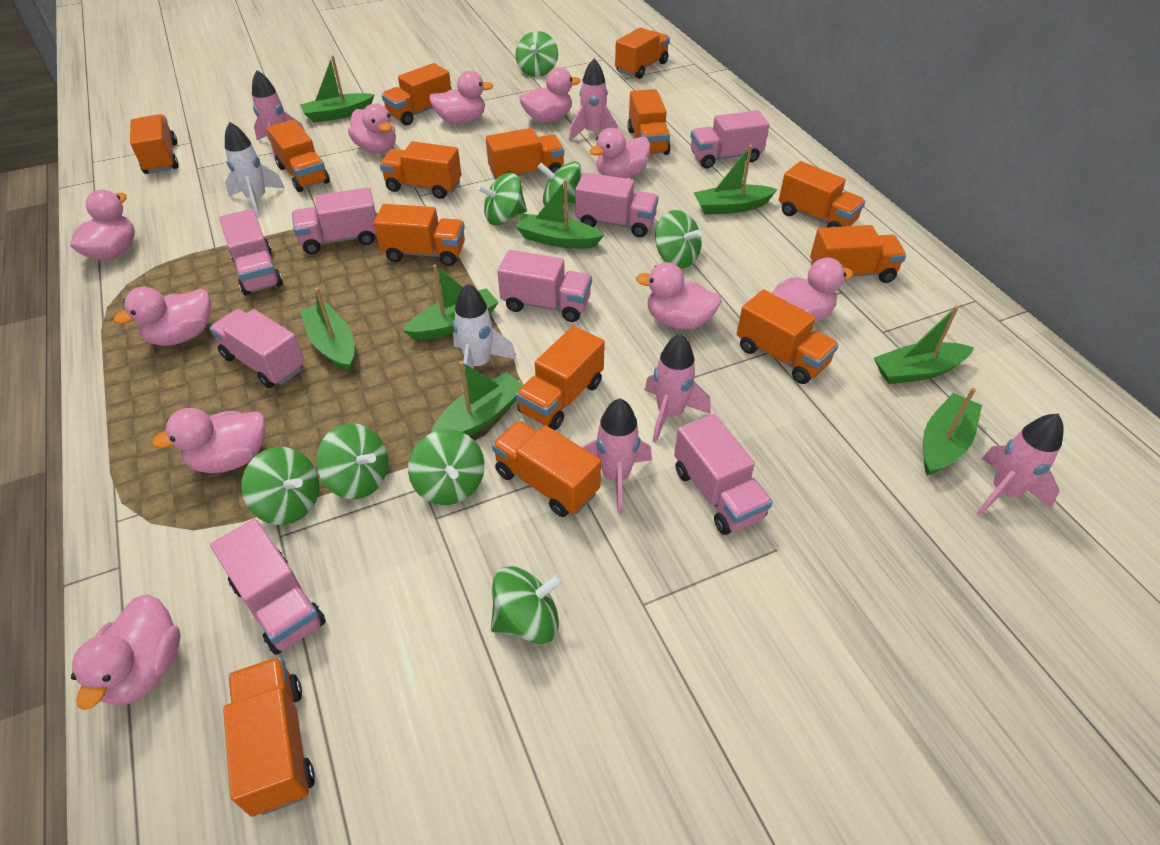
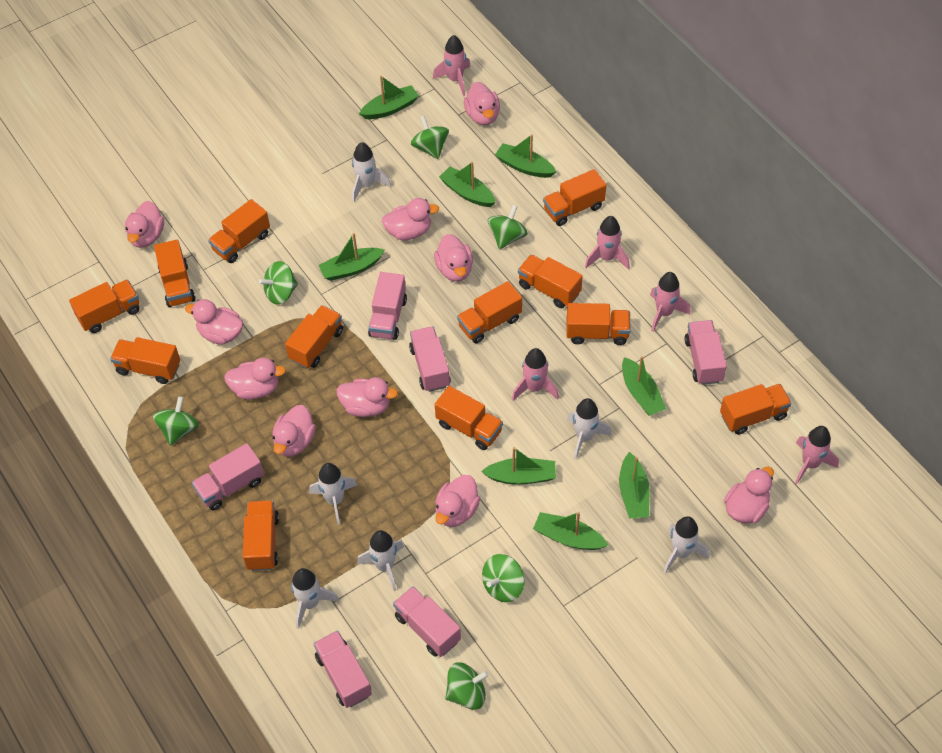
green spinning top: 8 -> 6
orange truck: 14 -> 12
pink truck: 8 -> 6
white rocket: 2 -> 6

